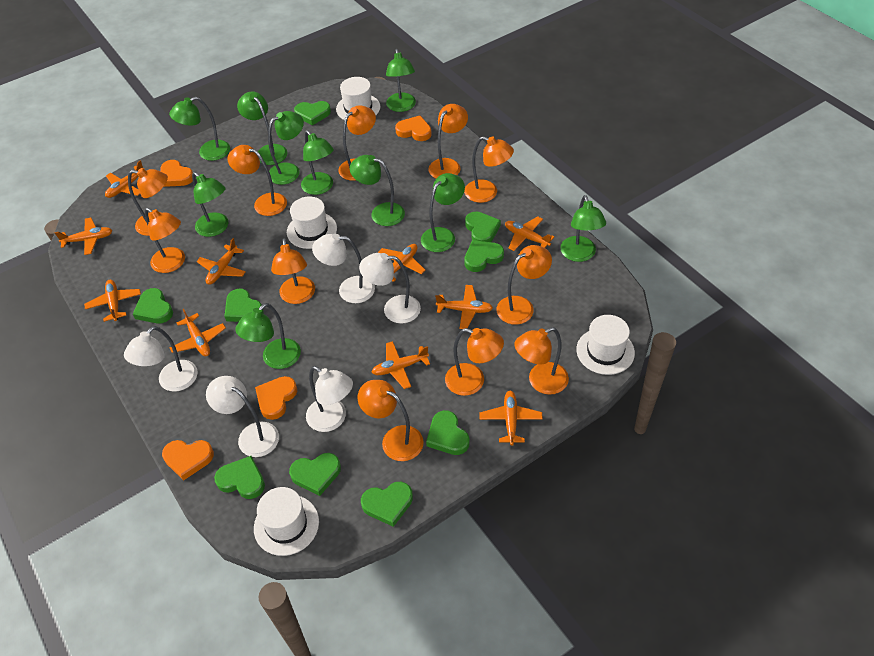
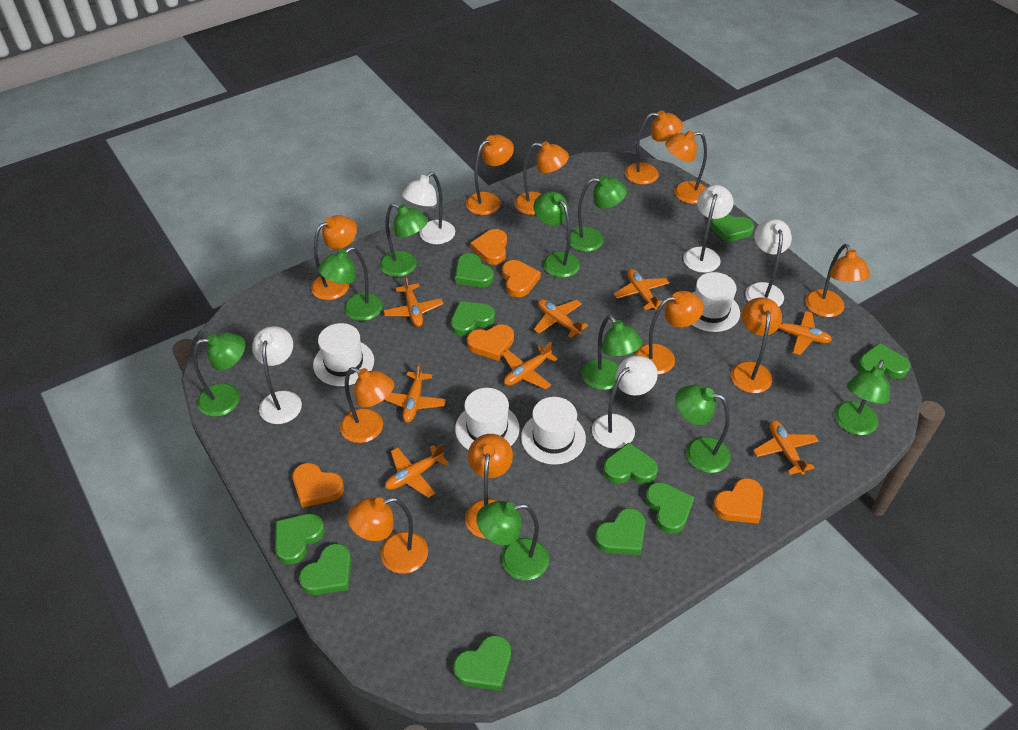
green heart: 9 -> 10
green lamp: 10 -> 9
orange heart: 4 -> 5
orange plane: 10 -> 8

